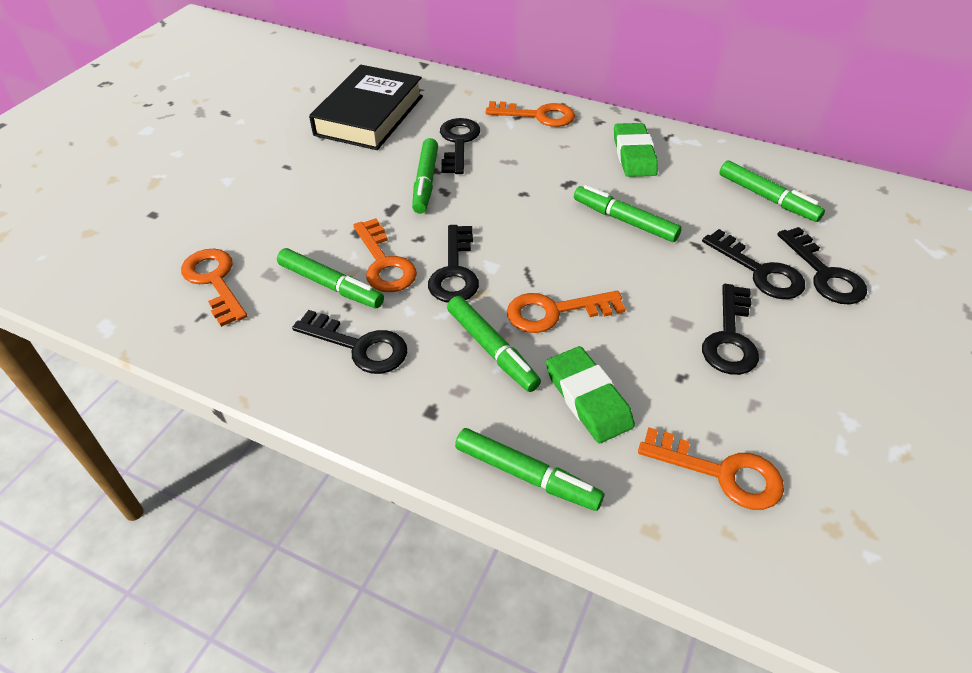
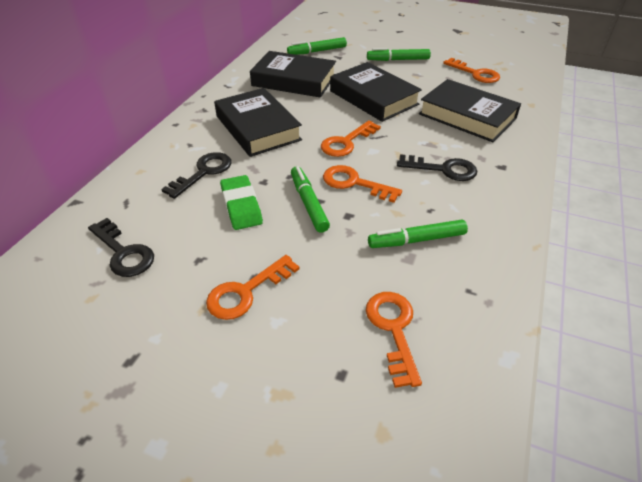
black book: 1 -> 4
black key: 6 -> 3
green eraser: 2 -> 1
green marker: 6 -> 4

